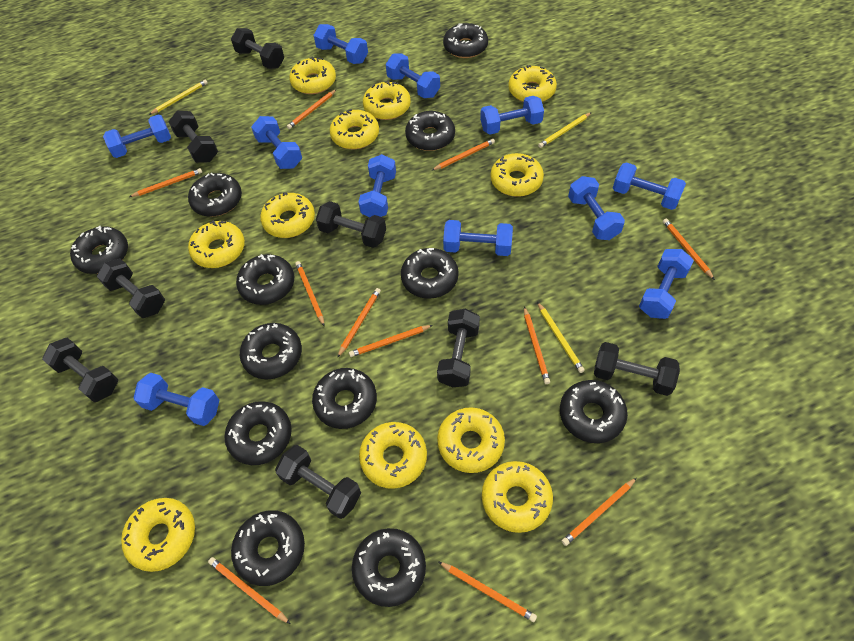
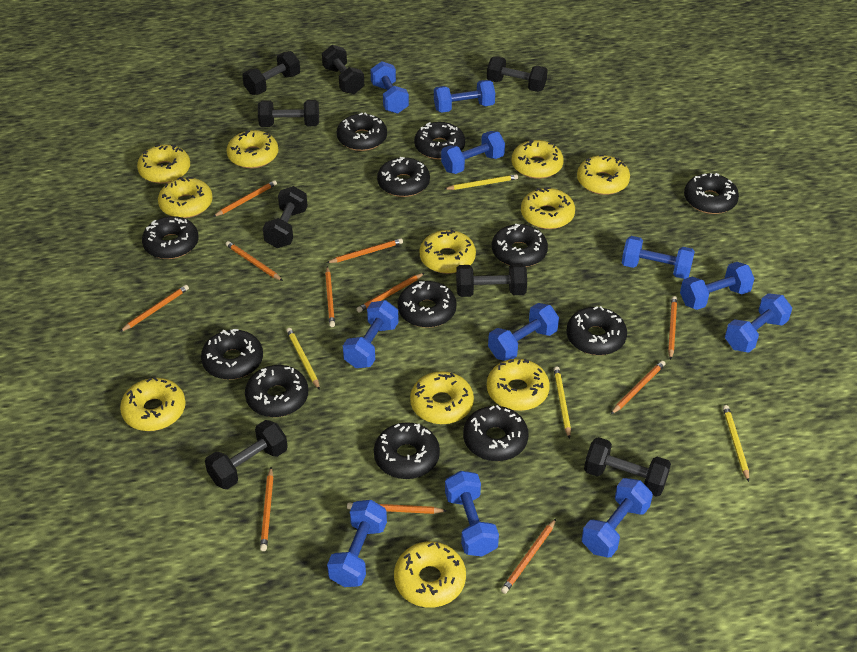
yellow pencil: 3 -> 4

